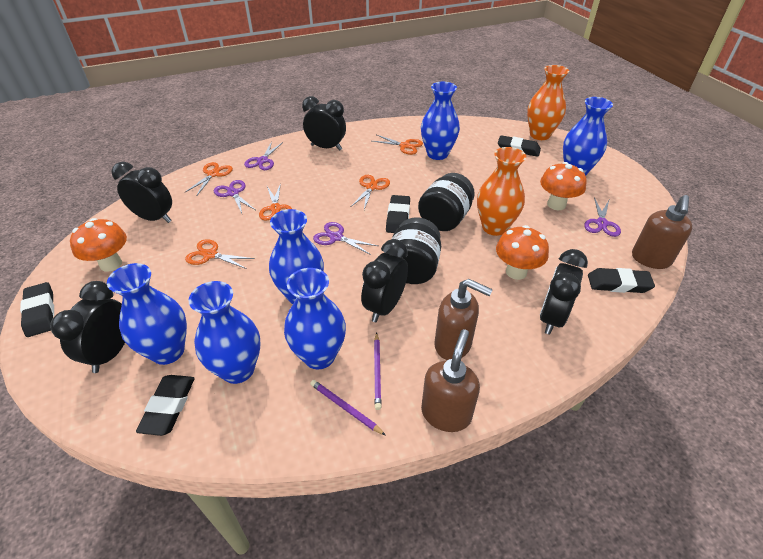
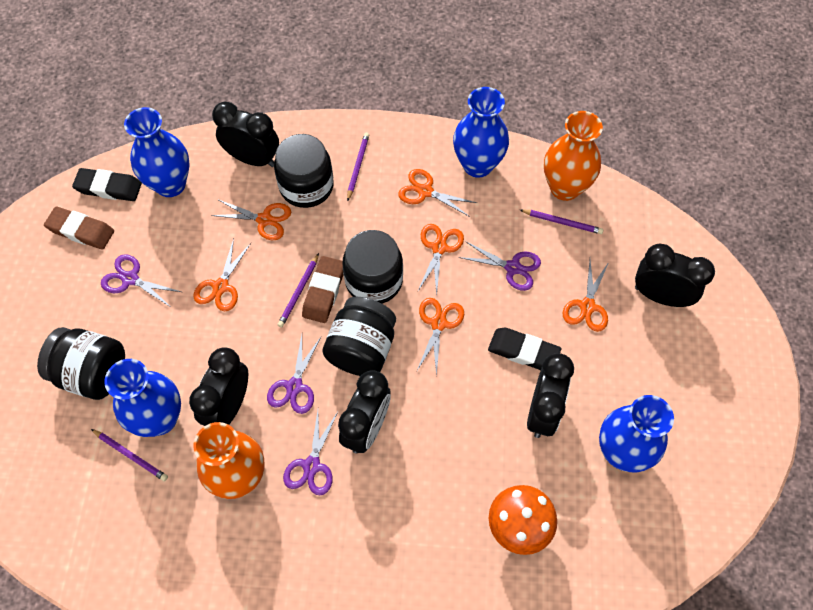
black eraser: 5 -> 2
black jar: 2 -> 4
blue vase: 6 -> 4
brown eraser: 0 -> 2
brown soap dispenser: 3 -> 0
orange mushroom: 3 -> 1
orange scissors: 5 -> 6
purple pencil: 2 -> 4

